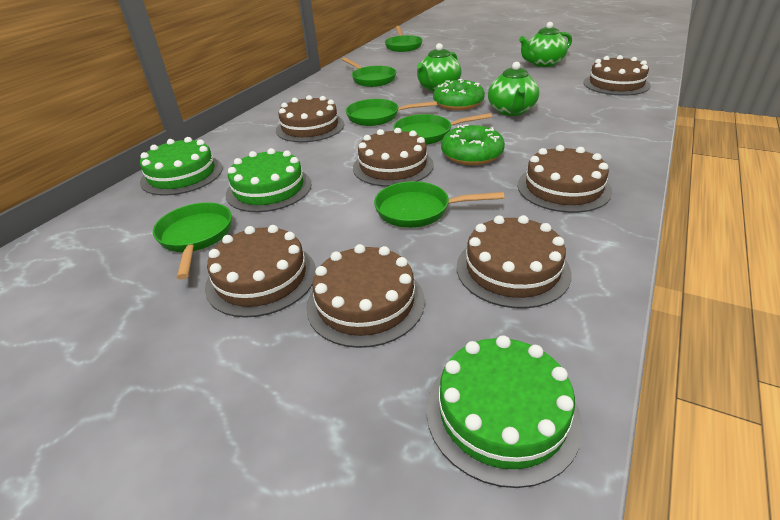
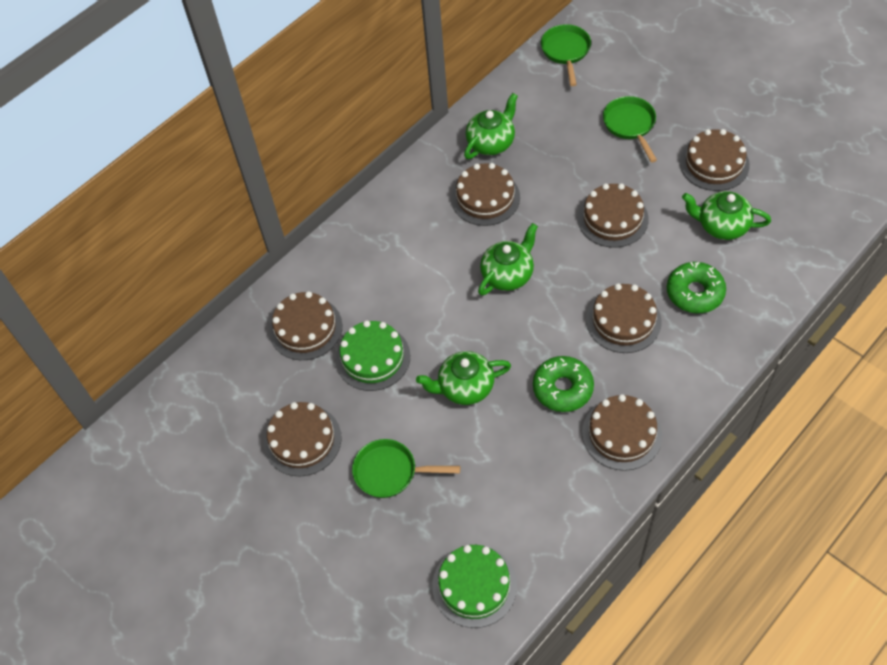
green cake: 3 -> 2
green pan: 6 -> 3
green teapot: 3 -> 4

